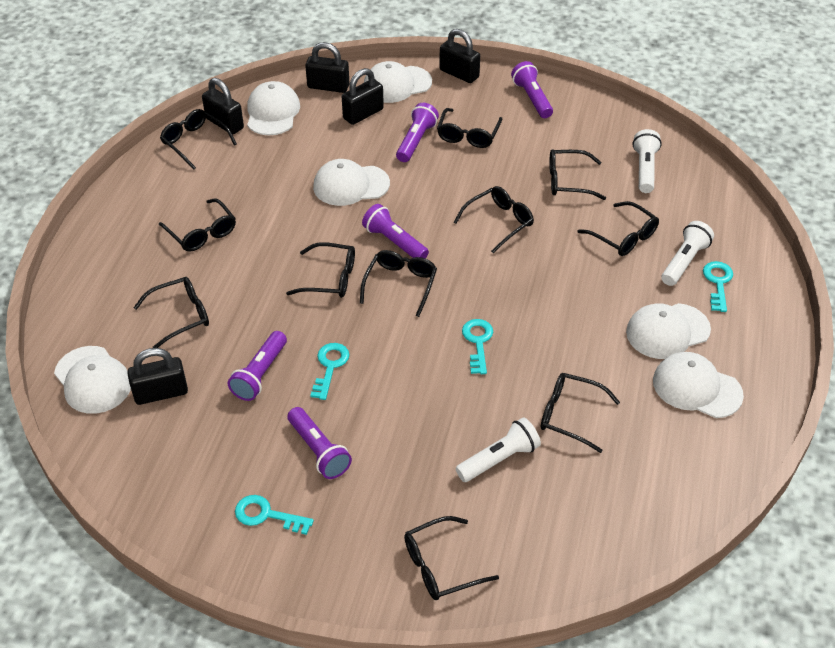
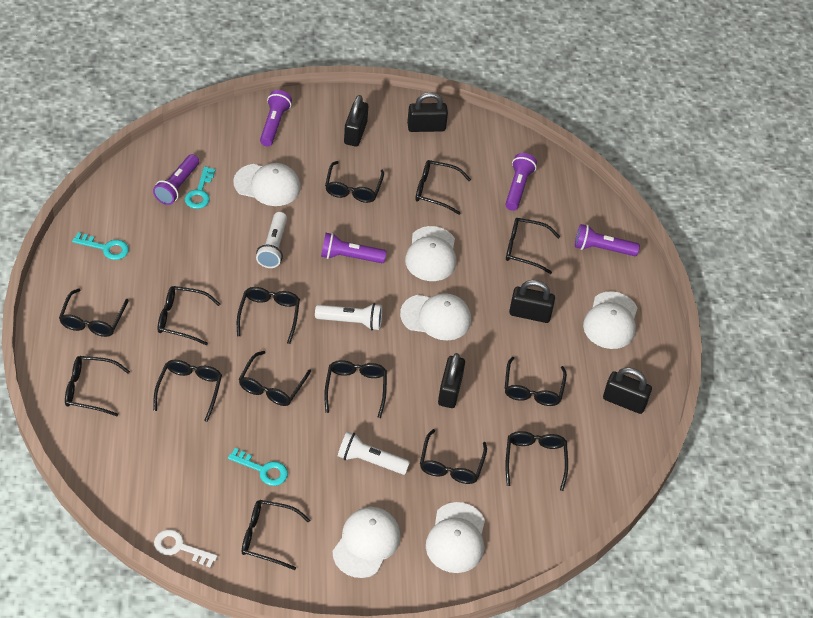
black glasses: 11 -> 14
turquoise key: 4 -> 3
white key: 0 -> 1

